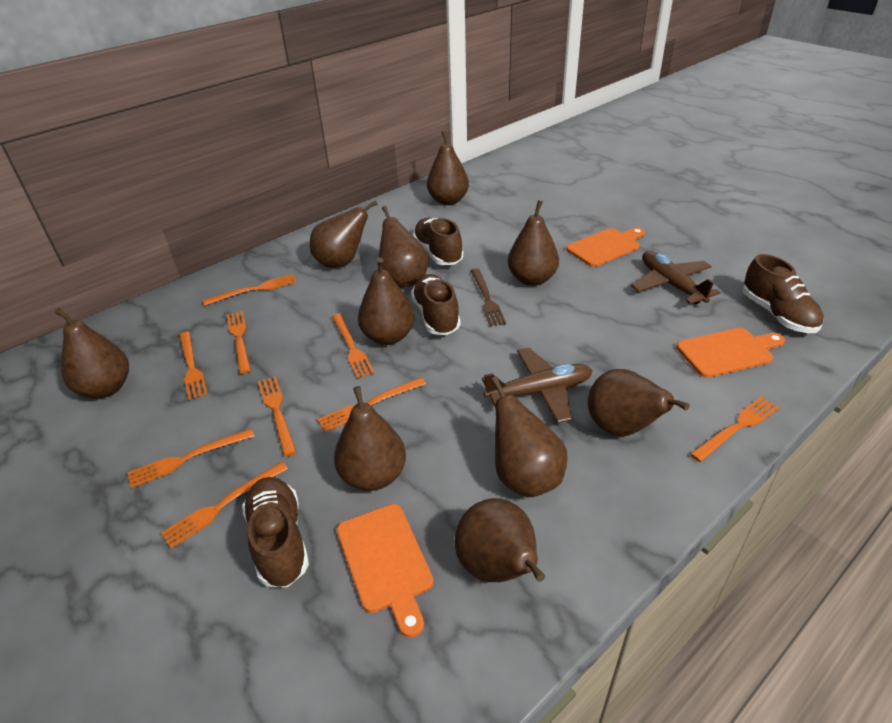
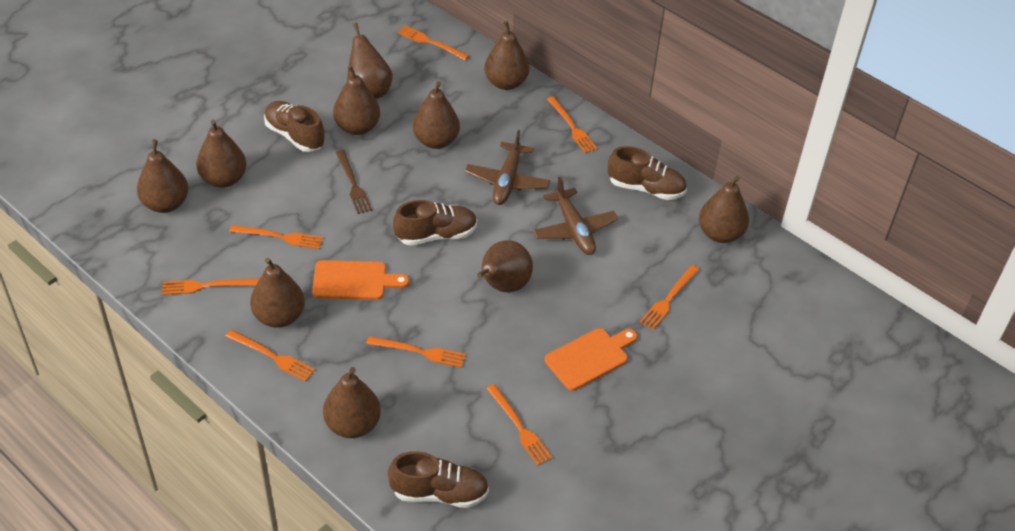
orange cutting board: 3 -> 2
orange fork: 9 -> 8

